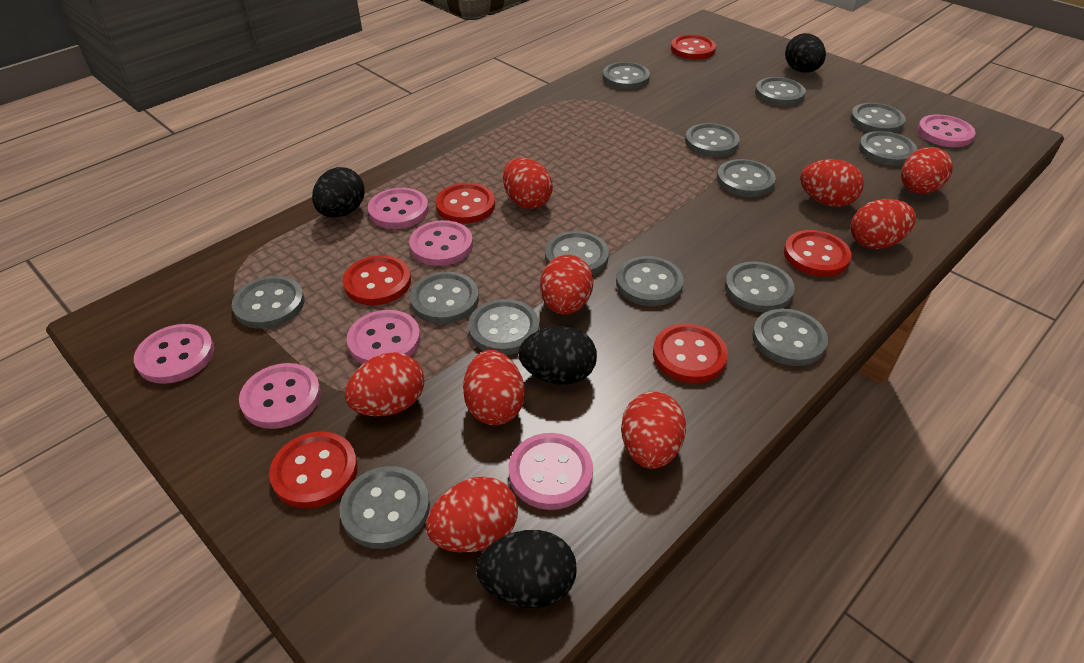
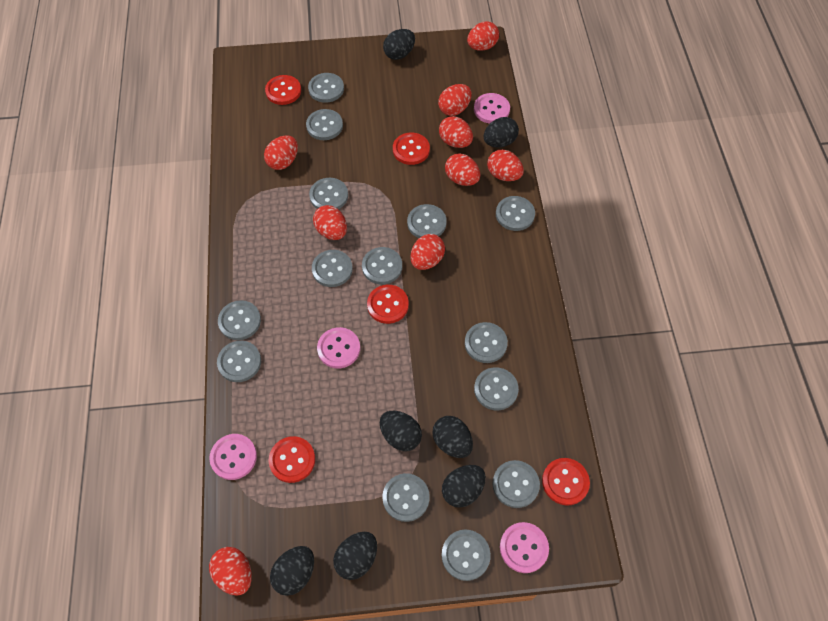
black egg: 4 -> 7
pink button: 7 -> 4
red button: 6 -> 5

